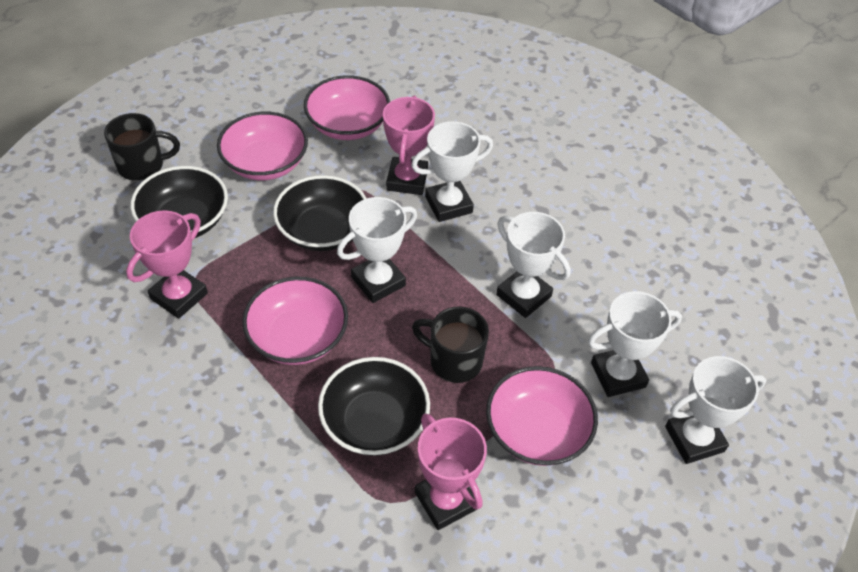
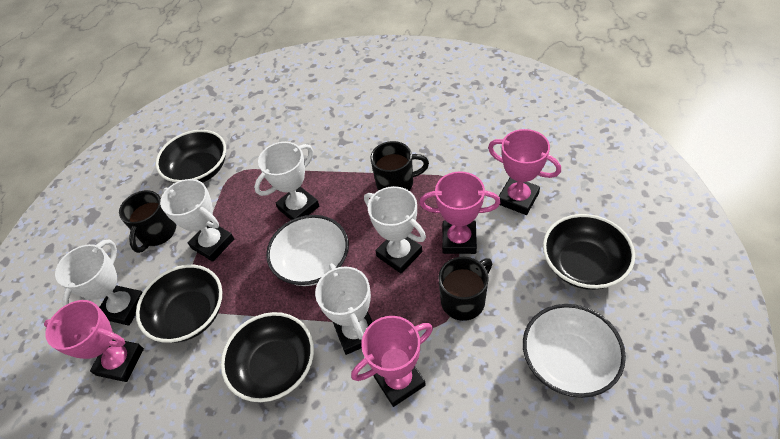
black bowl: 3 -> 4
black mug: 2 -> 3
pink bowl: 4 -> 0
pink trophy: 3 -> 4
white bowl: 0 -> 2

